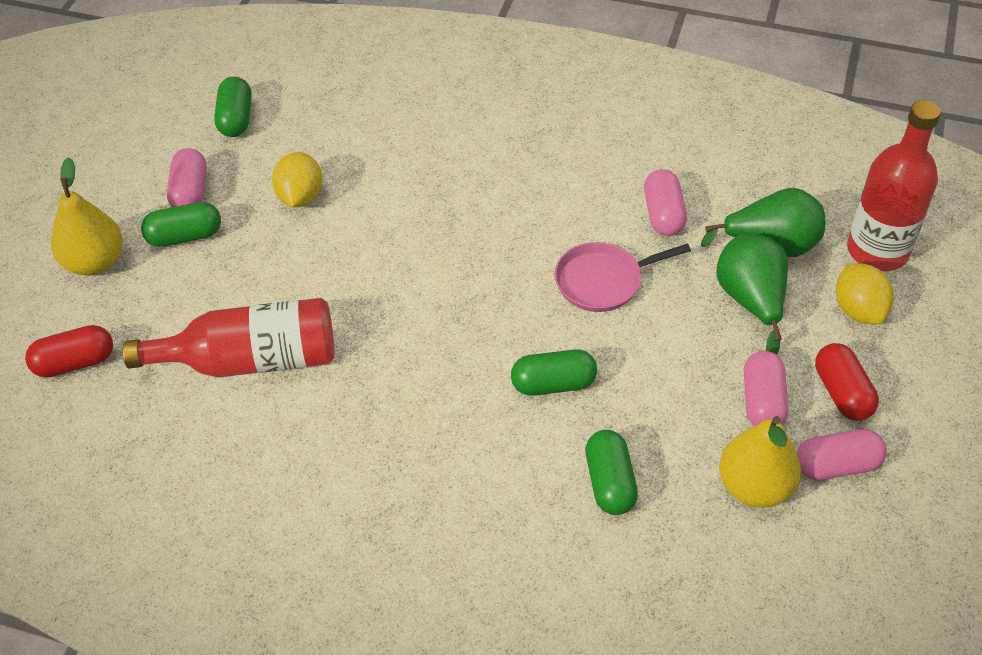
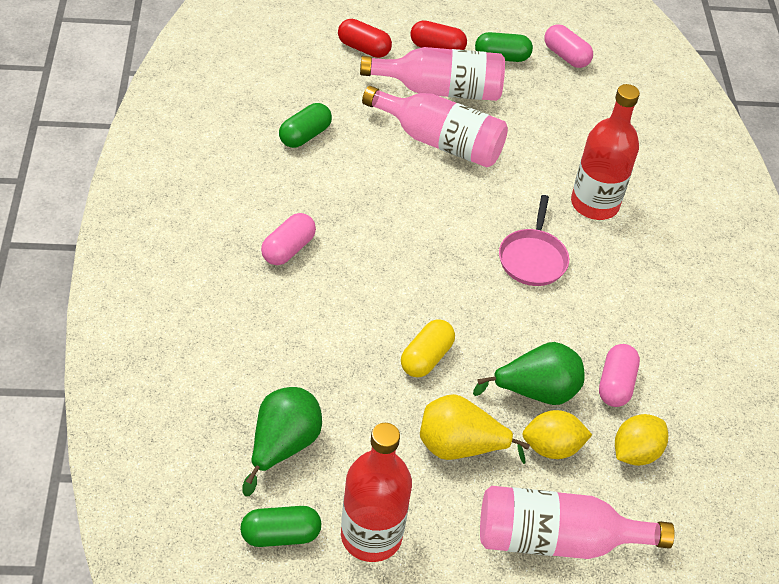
green capsule: 4 -> 3
pink bottle: 0 -> 3
pink capsule: 4 -> 3
yellow capsule: 0 -> 1
yellow pear: 2 -> 1

